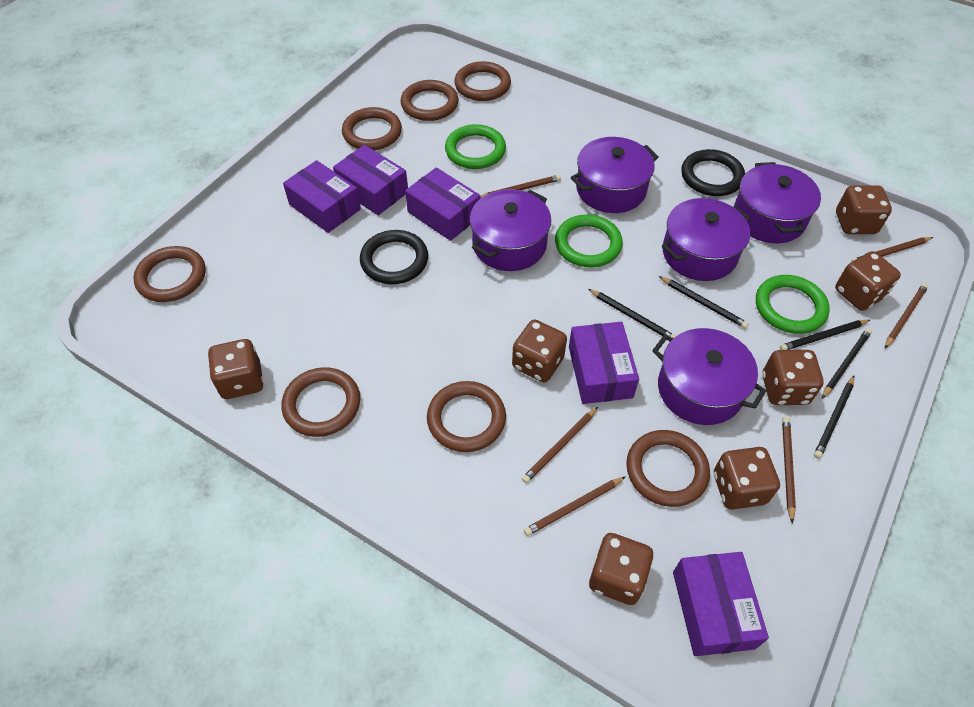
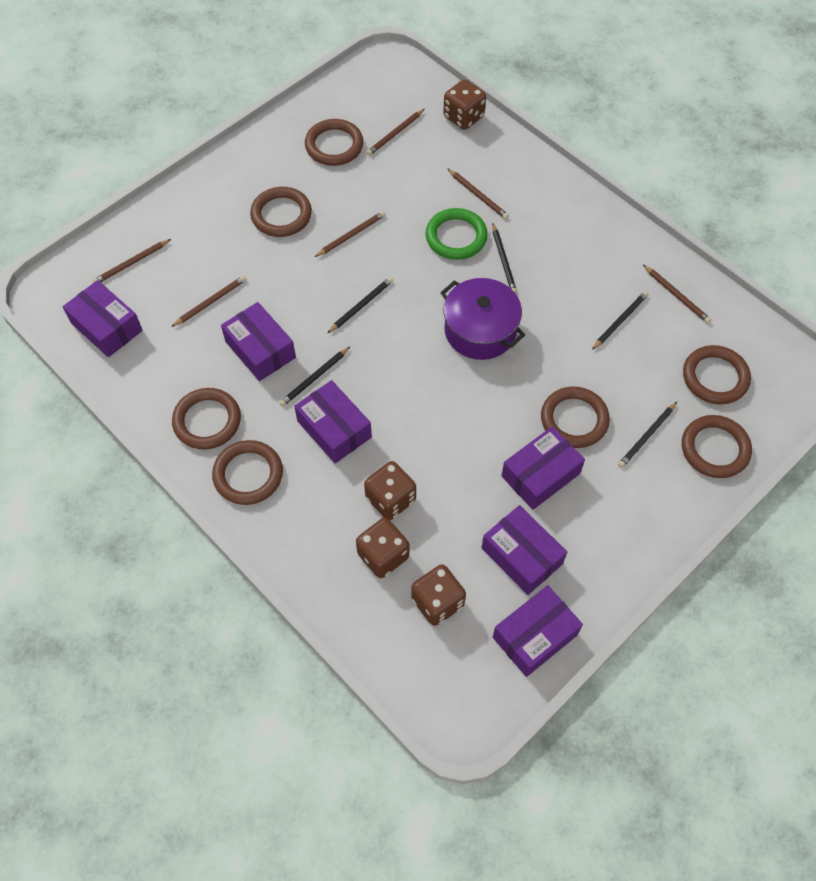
black ring: 2 -> 0
brown dice: 7 -> 4
green ring: 3 -> 1
purple box: 5 -> 6
purple pot: 5 -> 1

